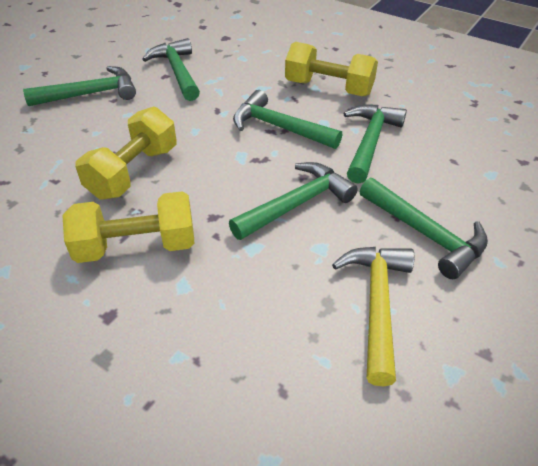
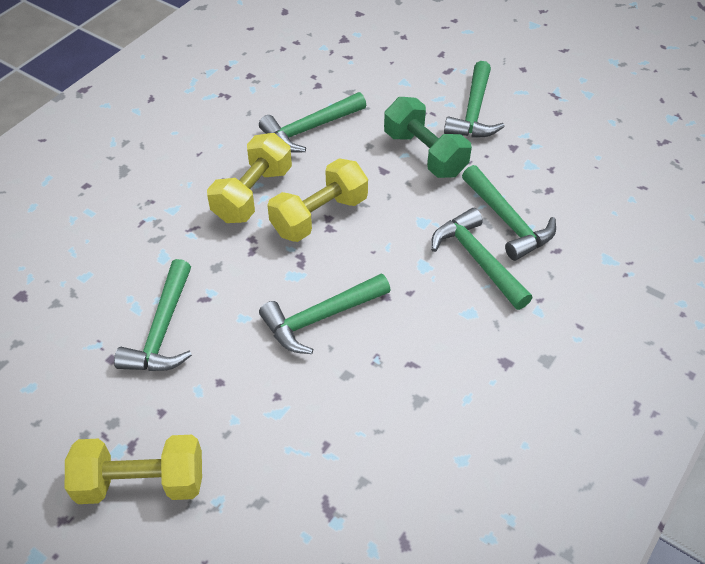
green dumbbell: 0 -> 1
yellow hammer: 1 -> 0

